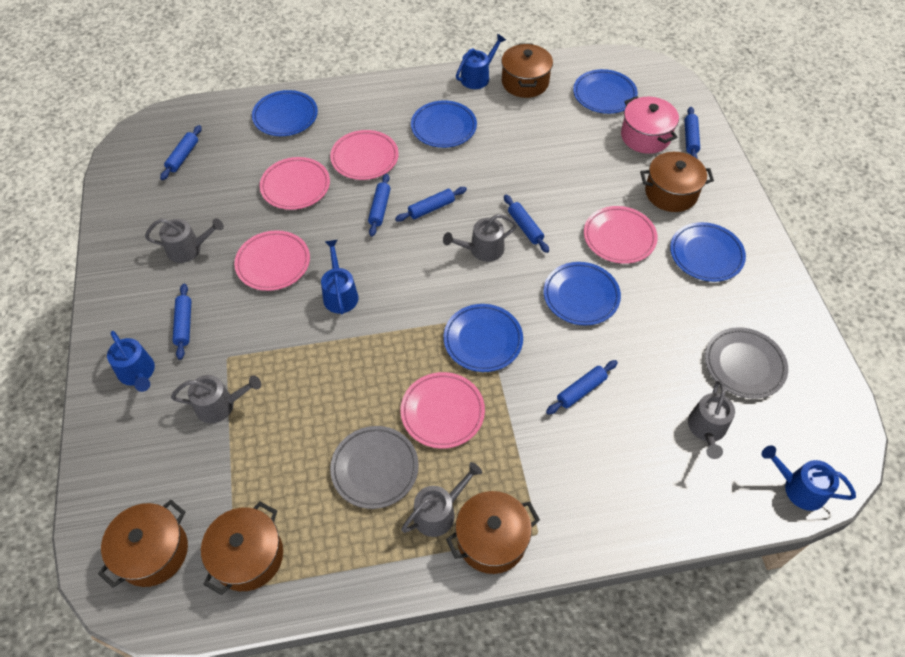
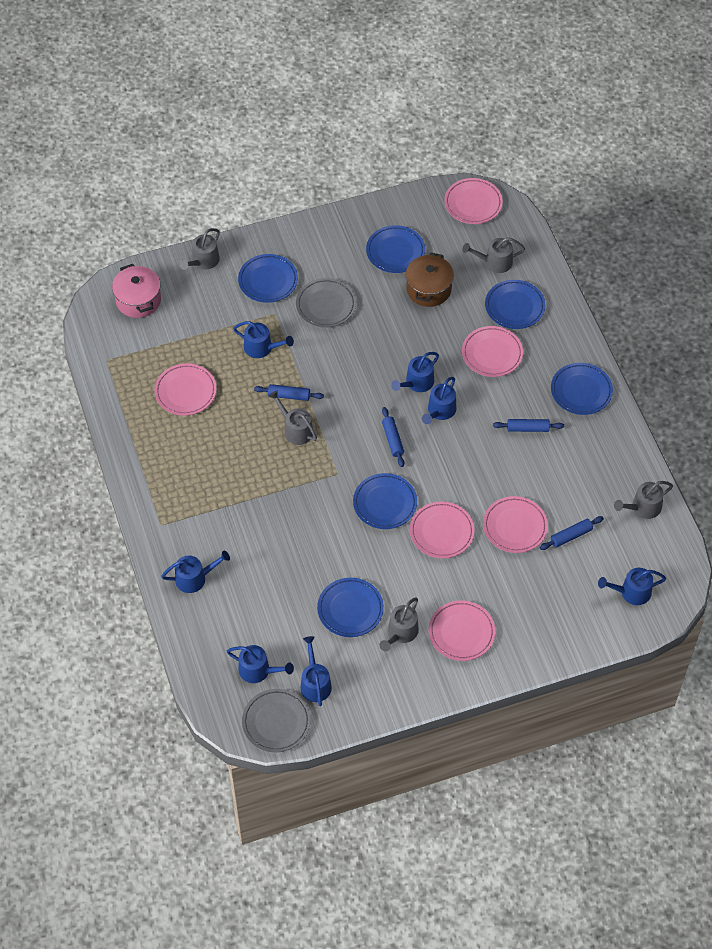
blue rolling pin: 7 -> 4
blue watering can: 4 -> 7
brown pot: 5 -> 1
pink plate: 5 -> 6

